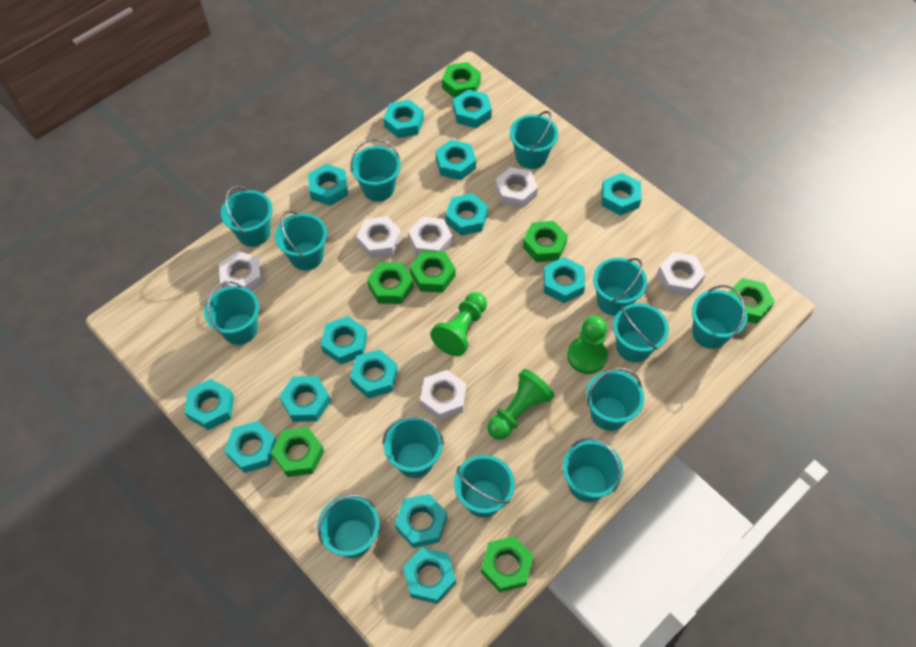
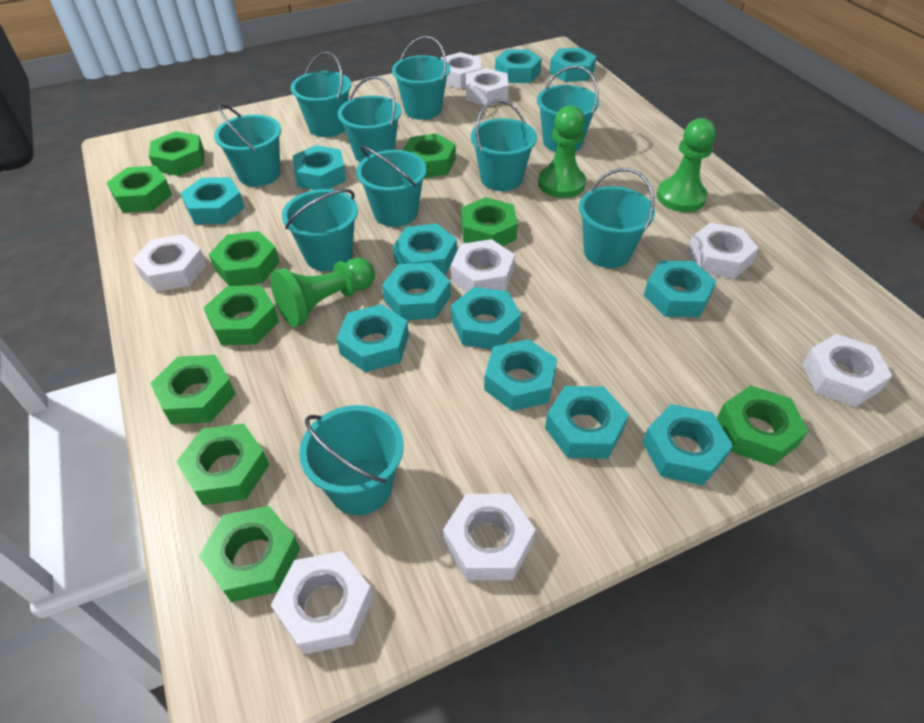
green nut: 7 -> 10
turquoise bucket: 13 -> 10
turquoise nut: 14 -> 12
white nut: 6 -> 8

